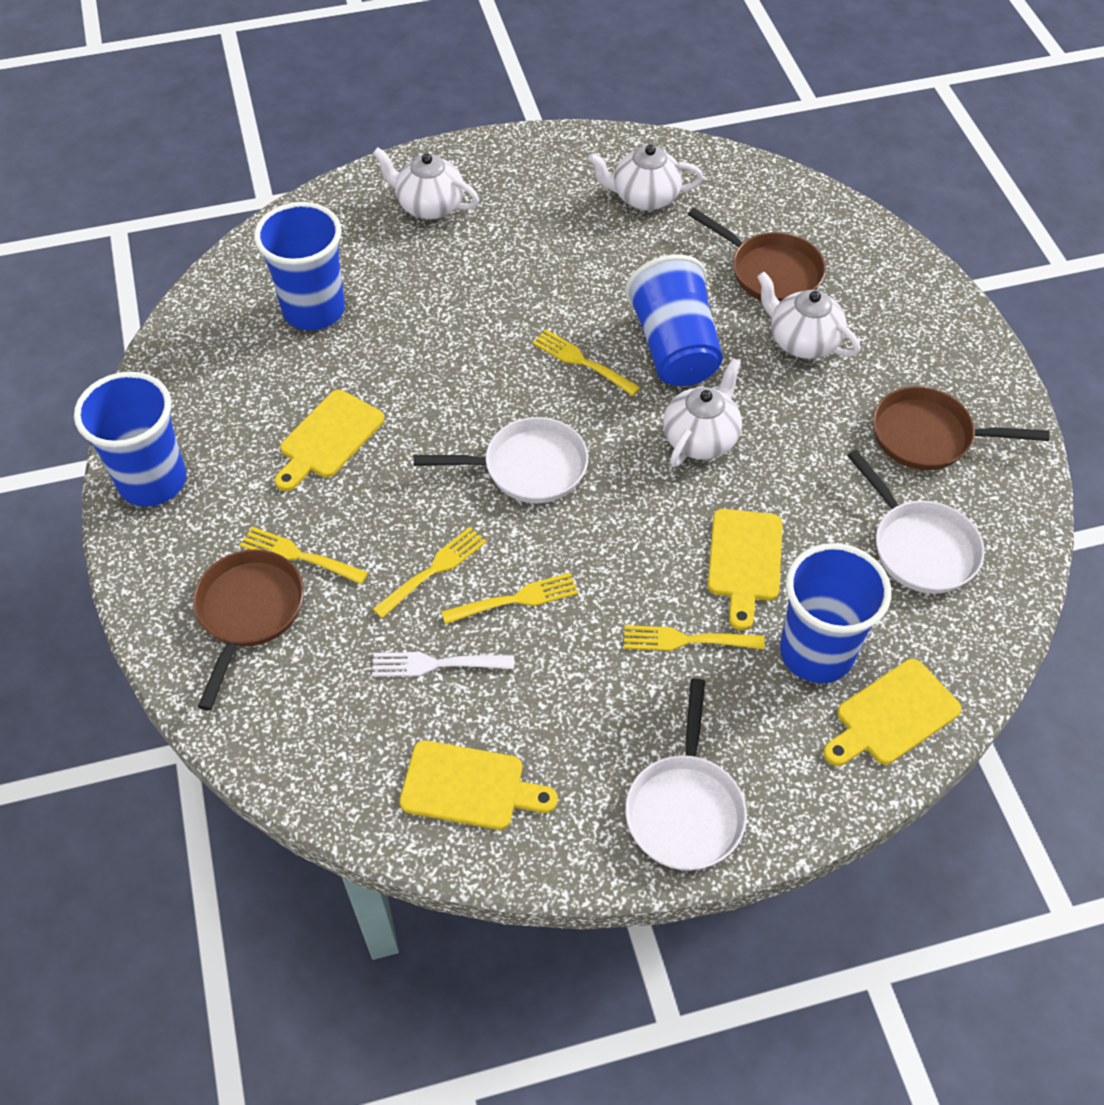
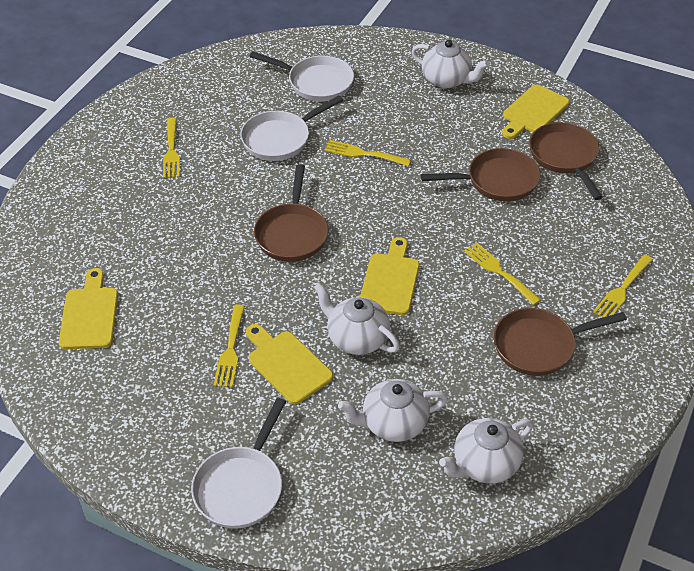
blue cup: 4 -> 0
brown pan: 3 -> 4
white fork: 1 -> 0

